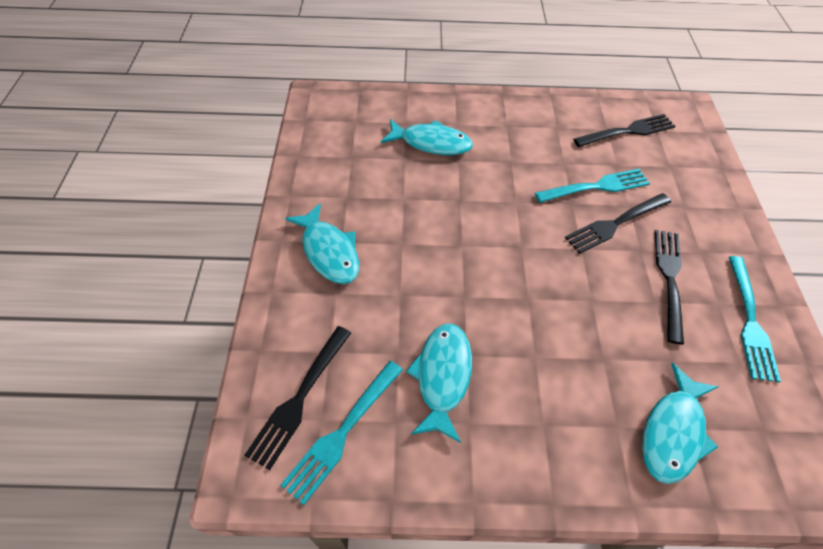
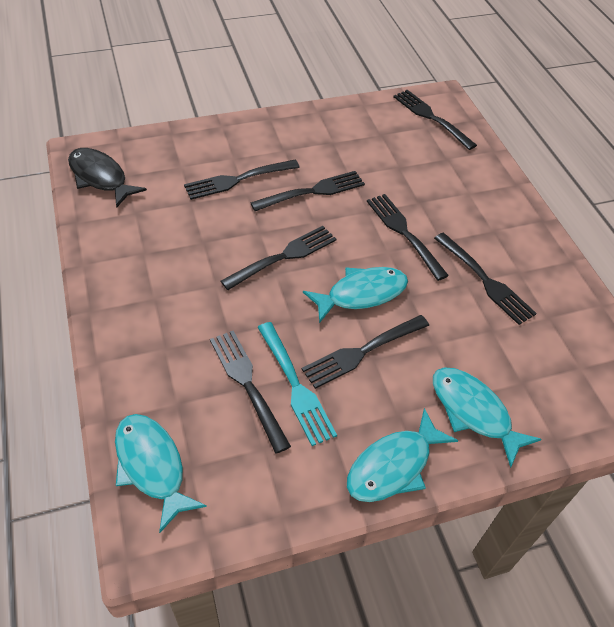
black fish: 0 -> 1
black fork: 4 -> 8
turquoise fork: 3 -> 1

